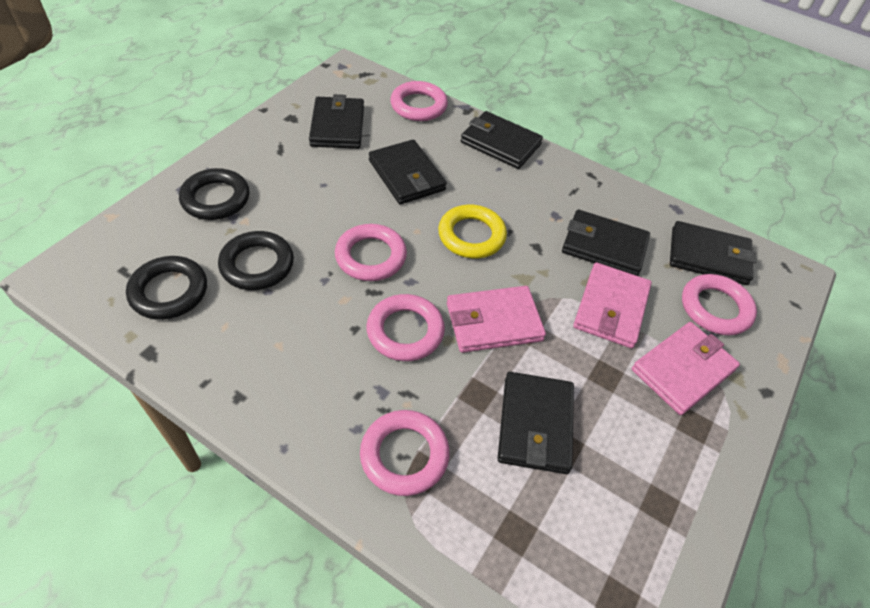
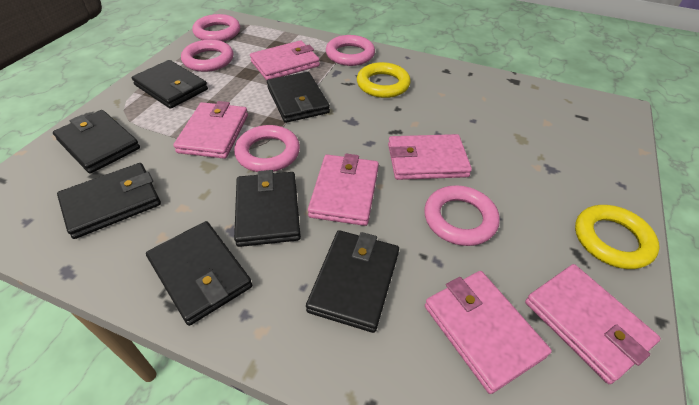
black ring: 3 -> 0
black wallet: 6 -> 7
pink wallet: 3 -> 6
yellow ring: 1 -> 2

